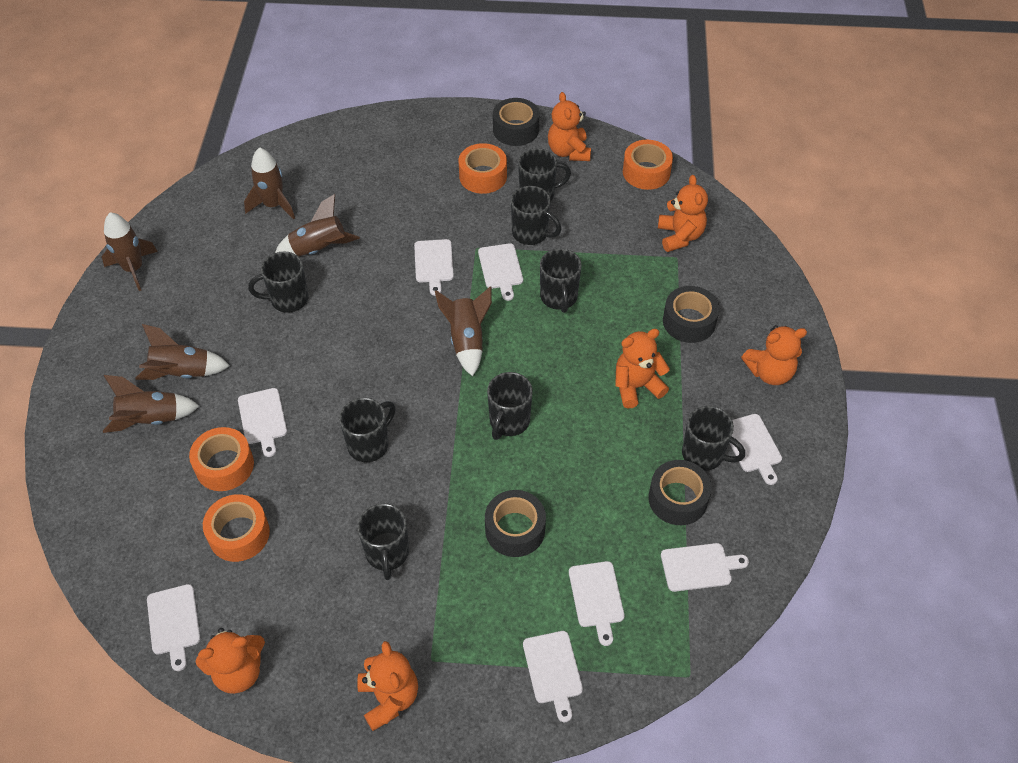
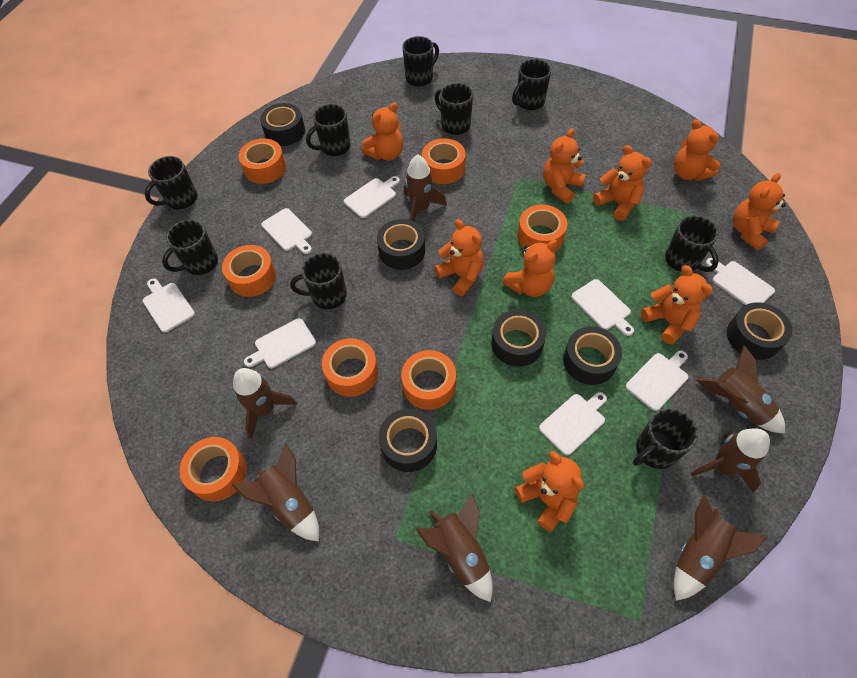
black mug: 8 -> 9
black tape: 4 -> 6
brown rocket: 6 -> 7
orange tape: 4 -> 7
orange teddy bear: 6 -> 9

